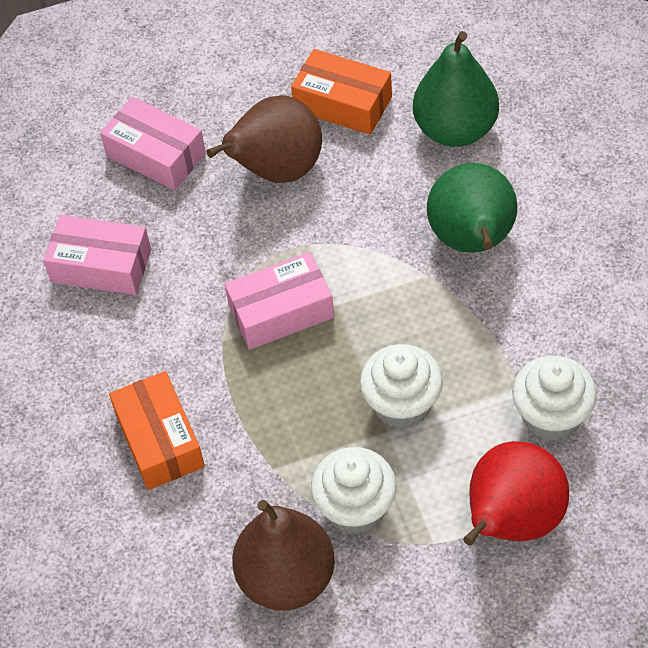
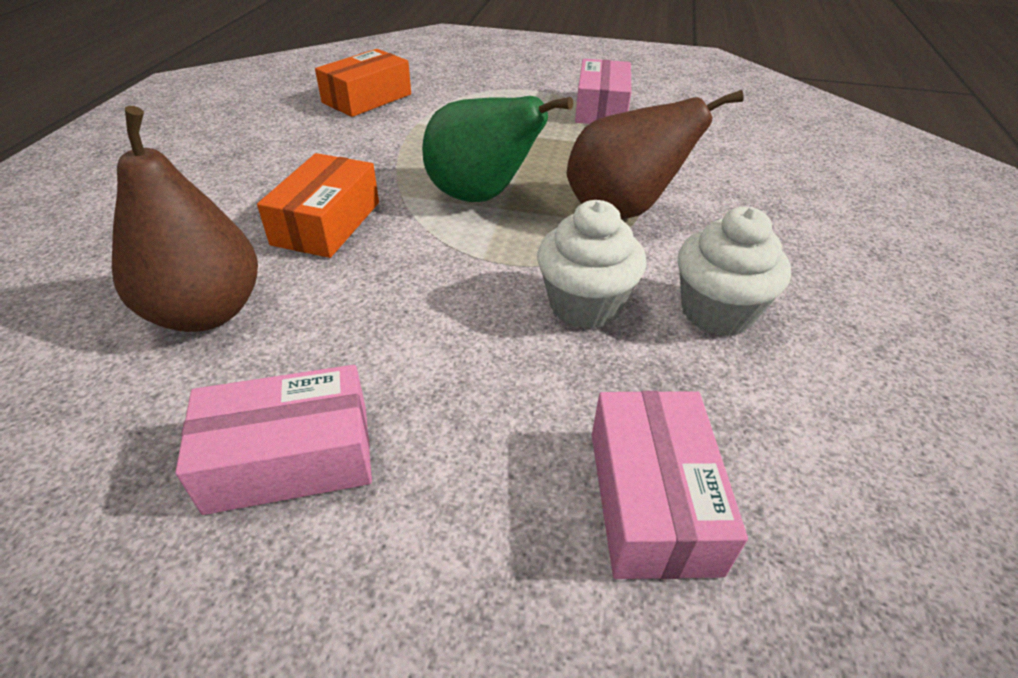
green pear: 2 -> 1
red pear: 1 -> 0
white cupcake: 3 -> 2

